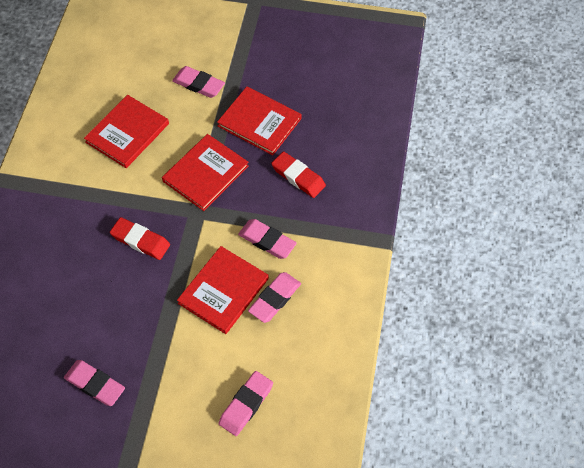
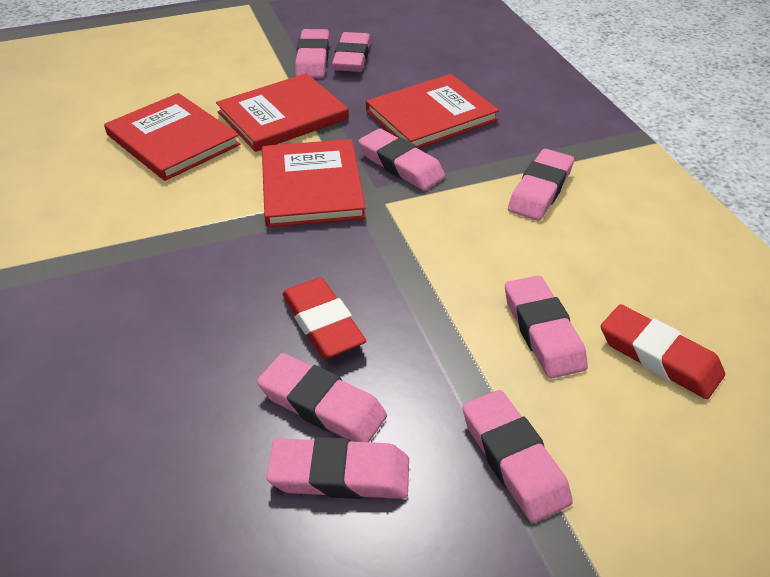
pink eraser: 5 -> 8

